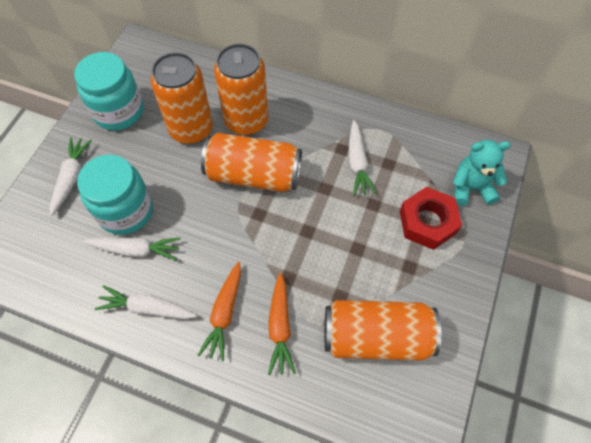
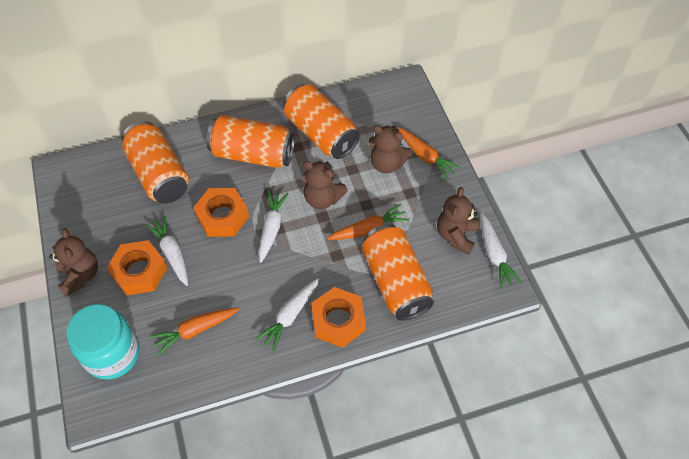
brown teddy bear: 0 -> 4
orange carrot: 2 -> 3
orange nut: 0 -> 3
red nut: 1 -> 0
turquoise jar: 2 -> 1
turquoise teddy bear: 1 -> 0

